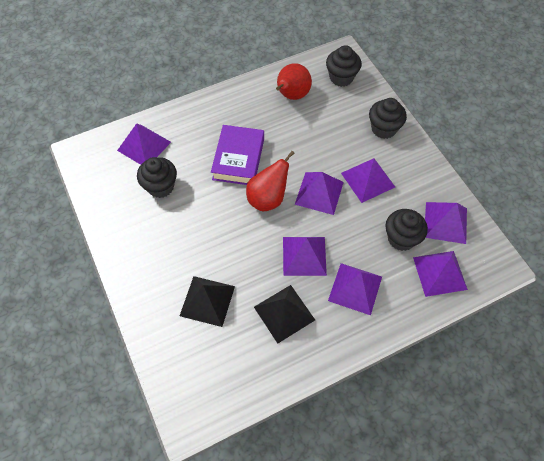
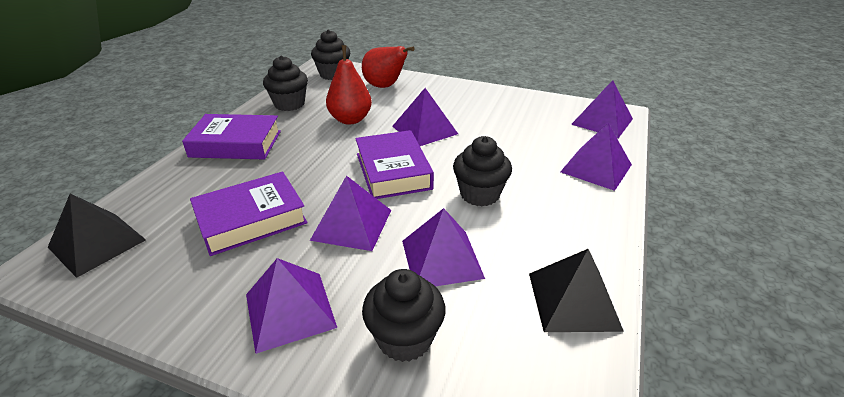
purple book: 1 -> 3
purple pyramid: 7 -> 6

